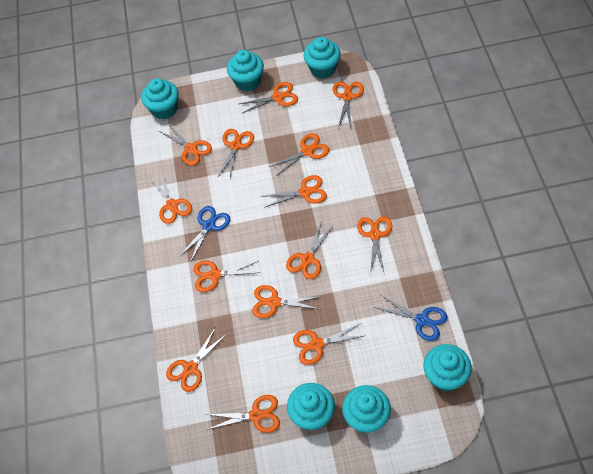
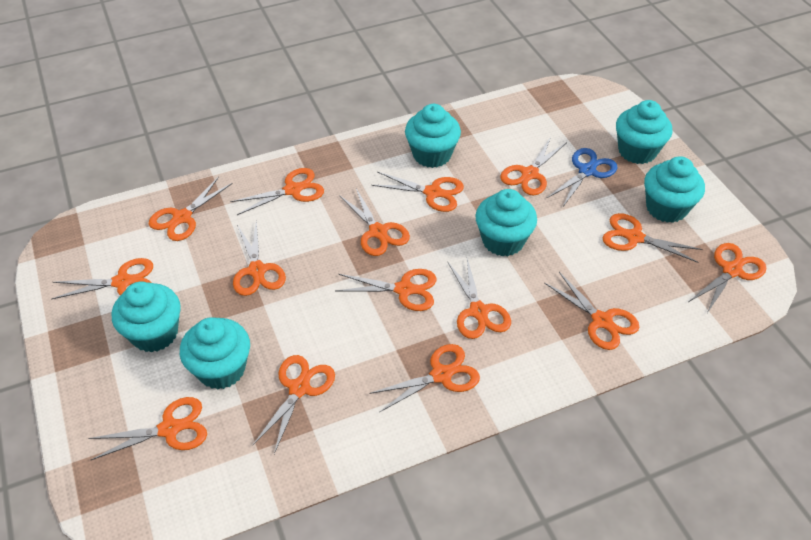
blue scissors: 2 -> 1
orange scissors: 14 -> 15

